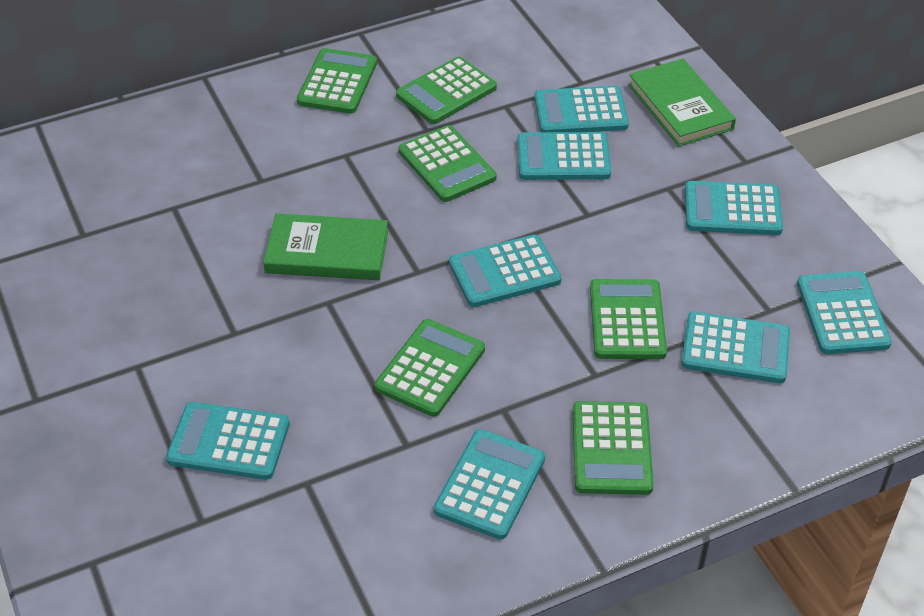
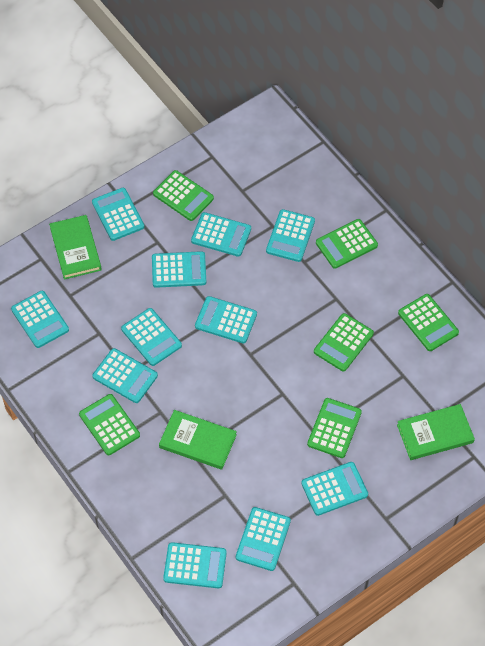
green book: 2 -> 3
turquoise calculator: 8 -> 11

